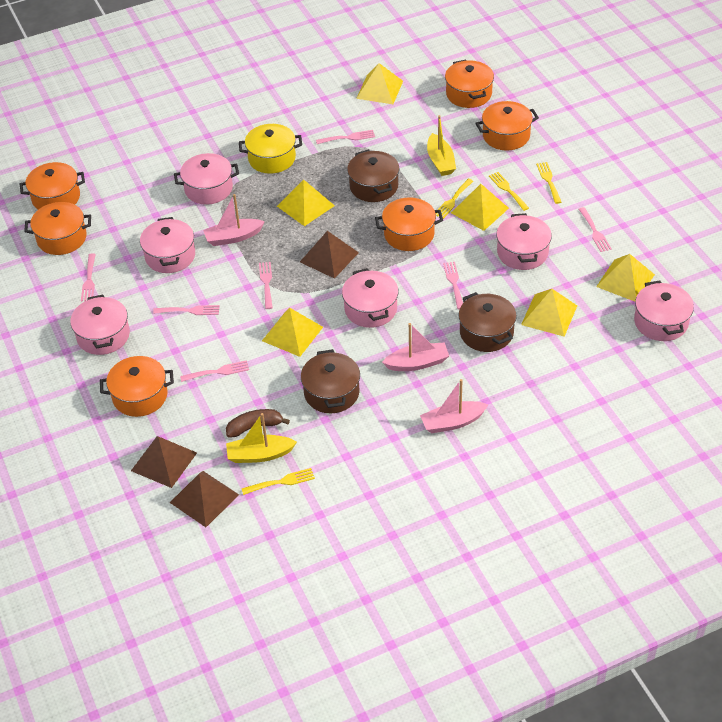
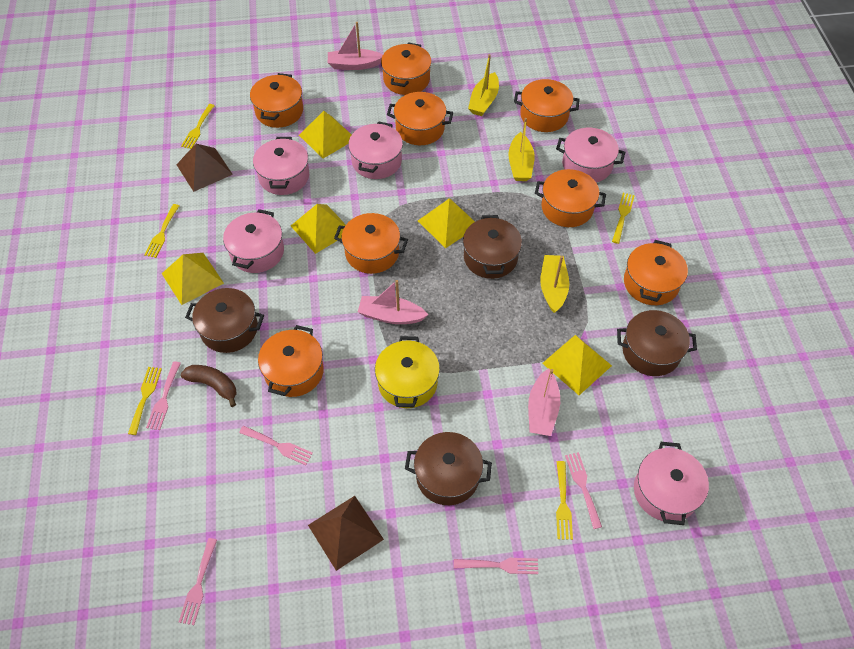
brown pot: 3 -> 4
brown pyramid: 3 -> 2
orange pot: 6 -> 8
pink fork: 7 -> 5
pink pot: 6 -> 5
yellow boat: 2 -> 3
yellow fork: 4 -> 5
yellow pyramid: 6 -> 5

